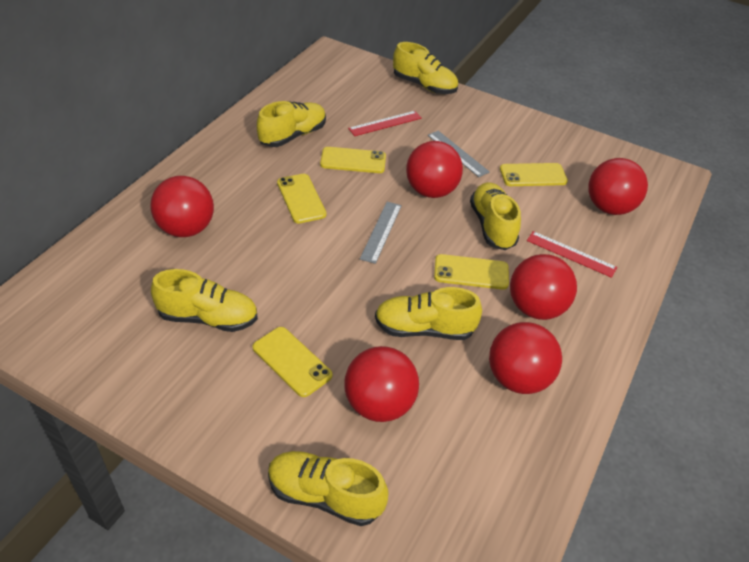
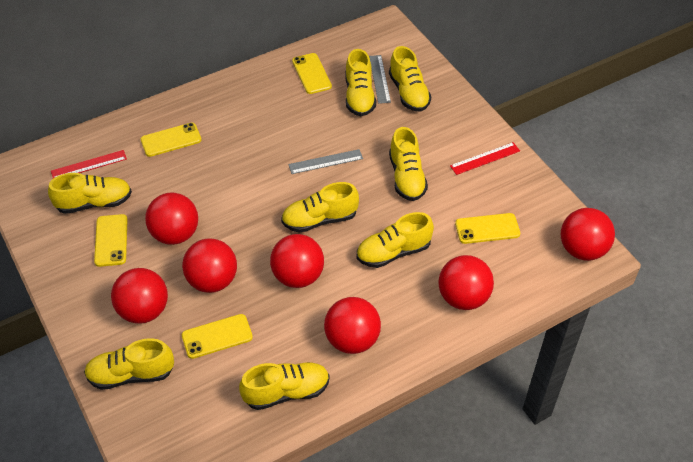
red ball: 6 -> 7
yellow shoe: 6 -> 8

